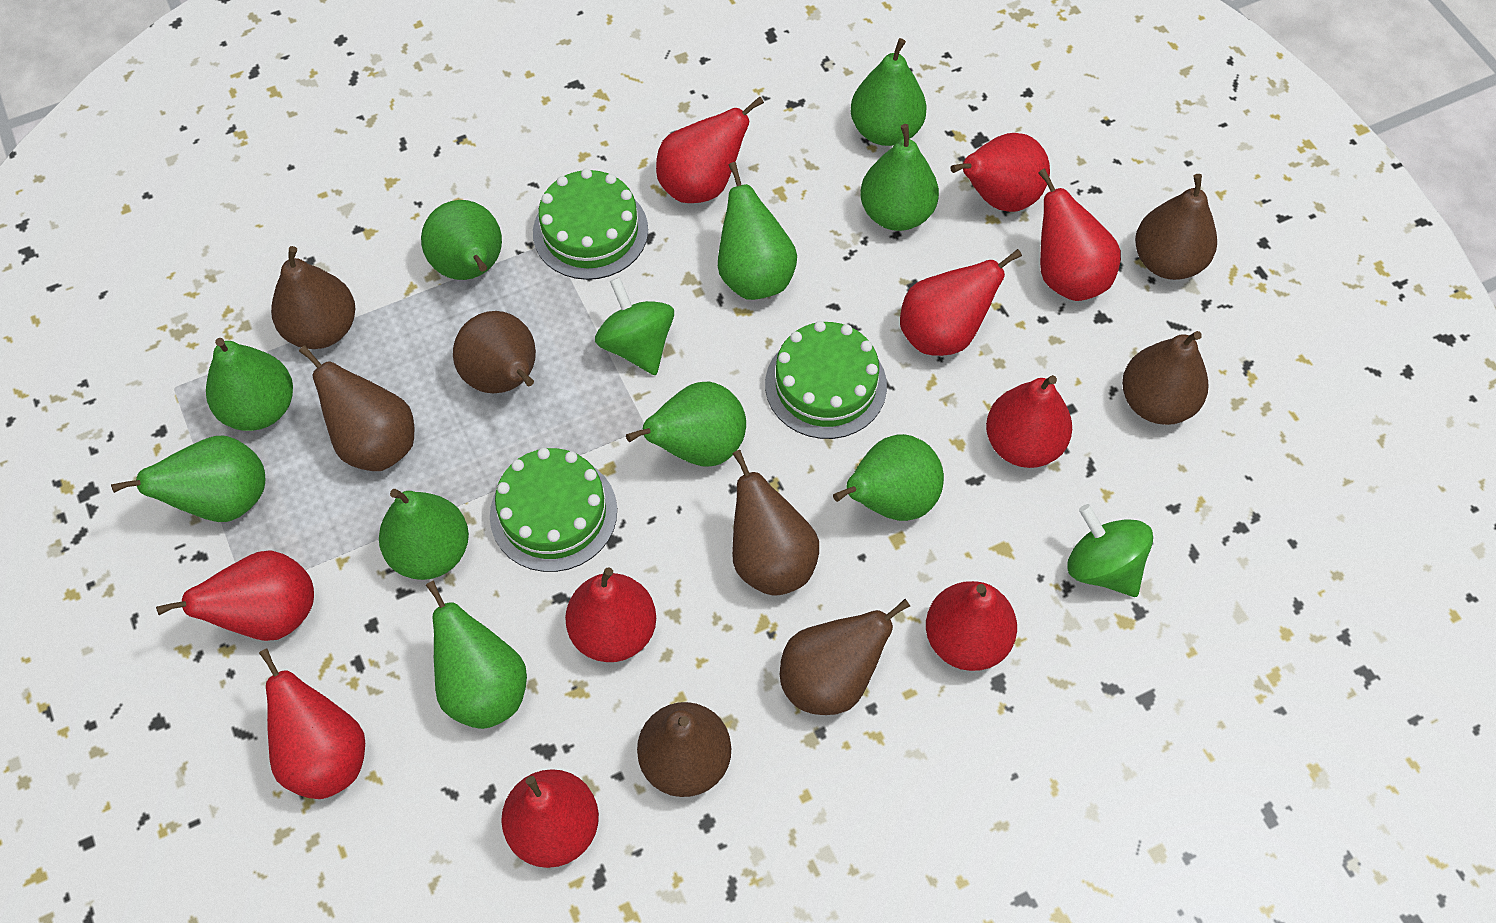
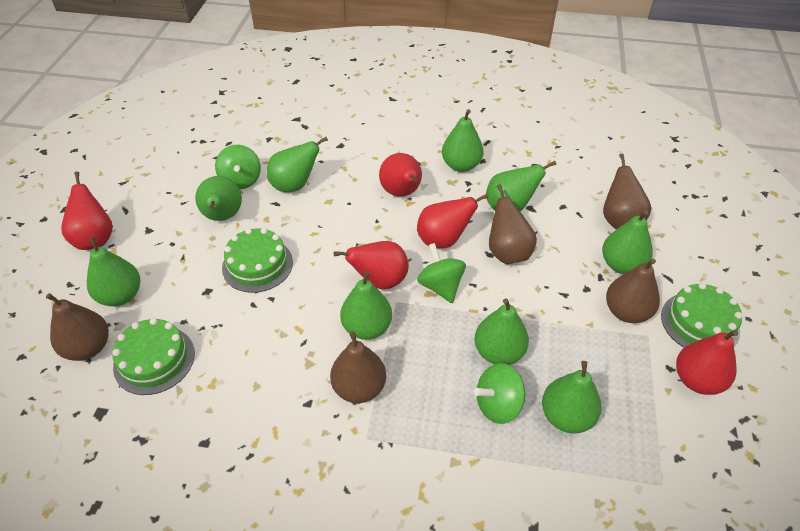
brown pear: 8 -> 5
green pear: 10 -> 9
green spinning top: 2 -> 3
red pear: 10 -> 5

